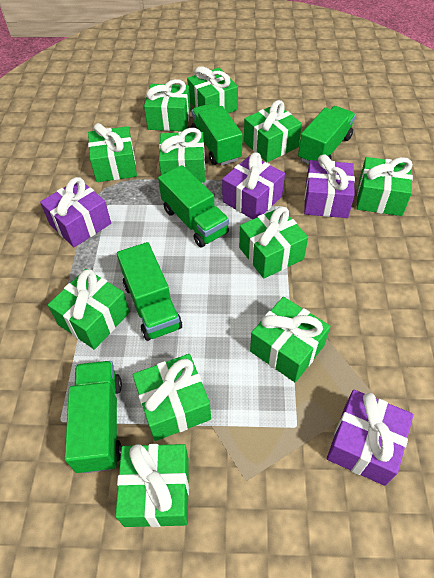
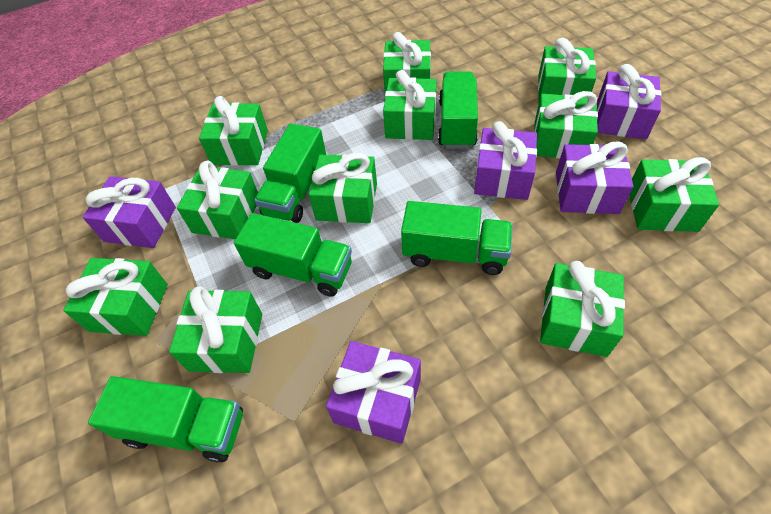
purple gift: 4 -> 5

